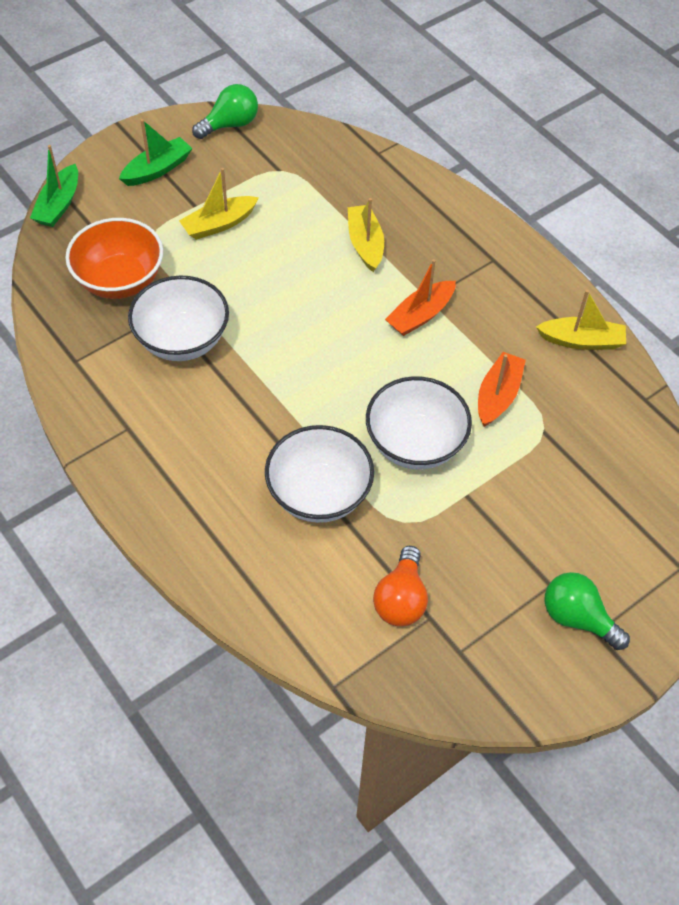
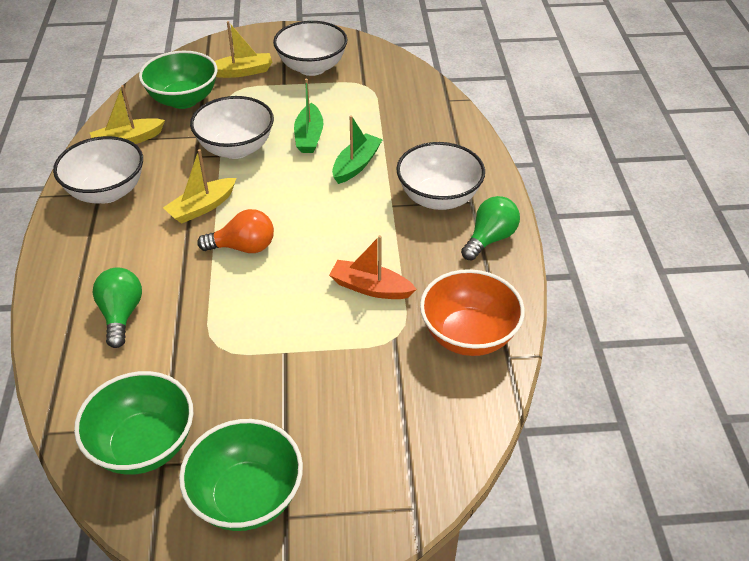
green bowl: 0 -> 3
orange boat: 2 -> 1
white bowl: 3 -> 4

